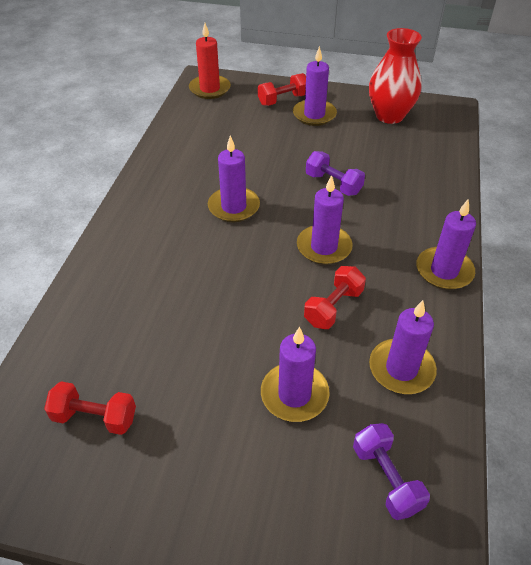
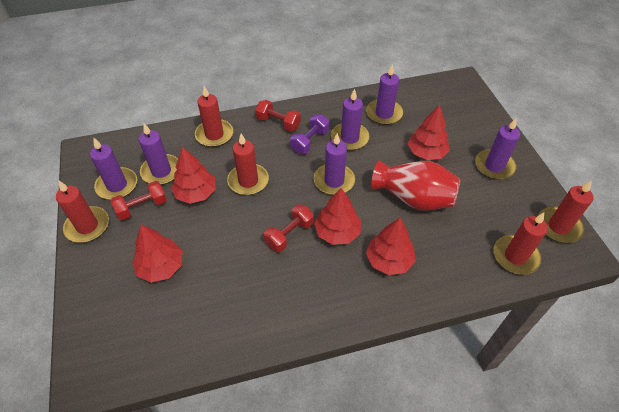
purple dumbbell: 2 -> 1
red candle: 1 -> 5
red tree: 0 -> 5

